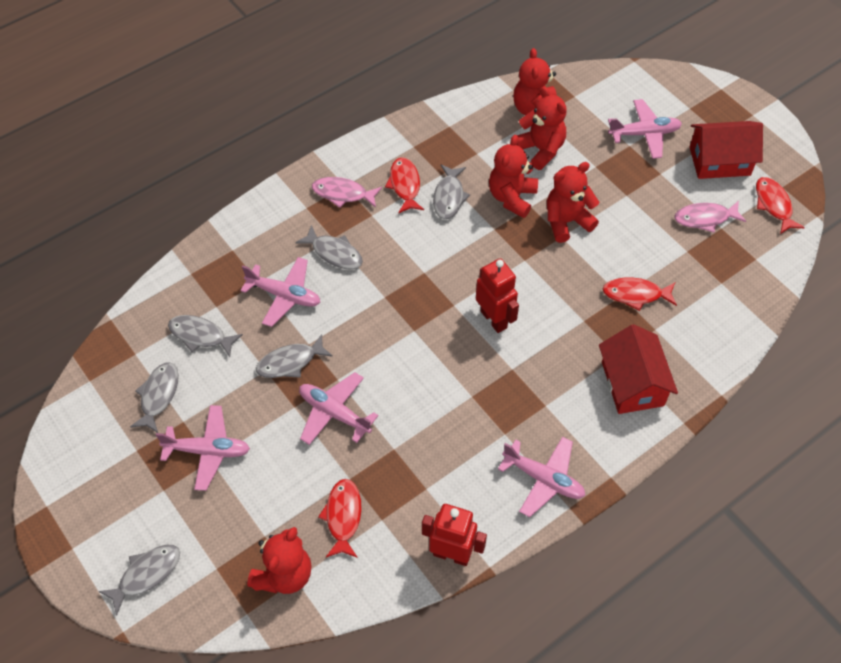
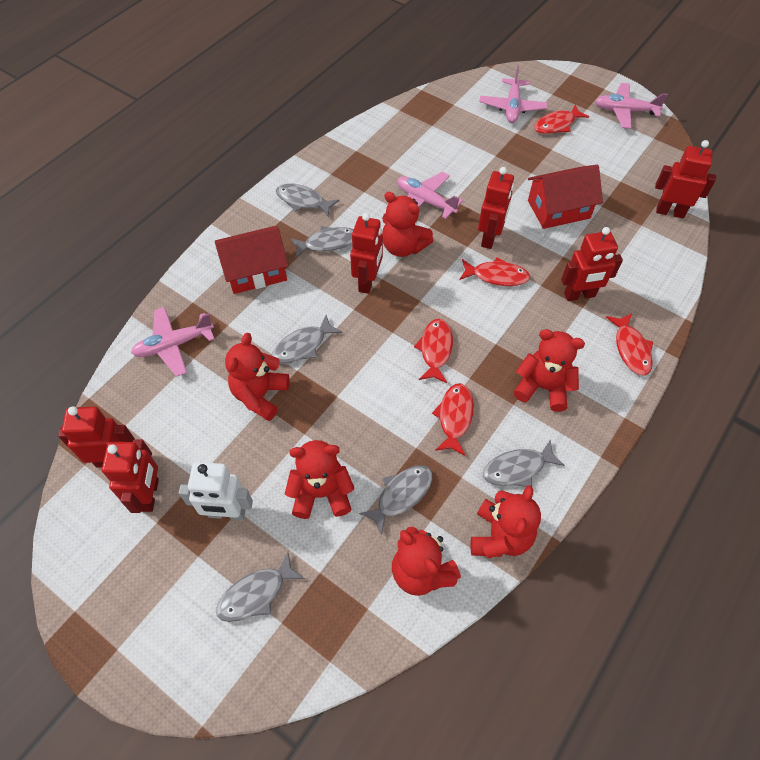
pink fish: 2 -> 0
pink plane: 5 -> 4
red fish: 4 -> 5
red robot: 2 -> 6
red teddy bear: 5 -> 6
white robot: 0 -> 1

